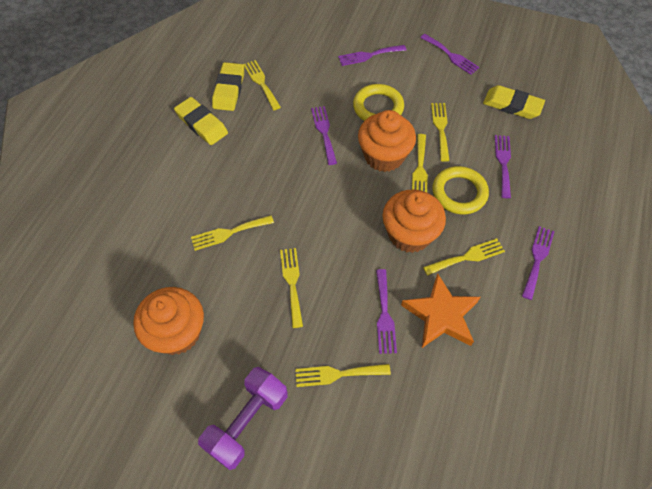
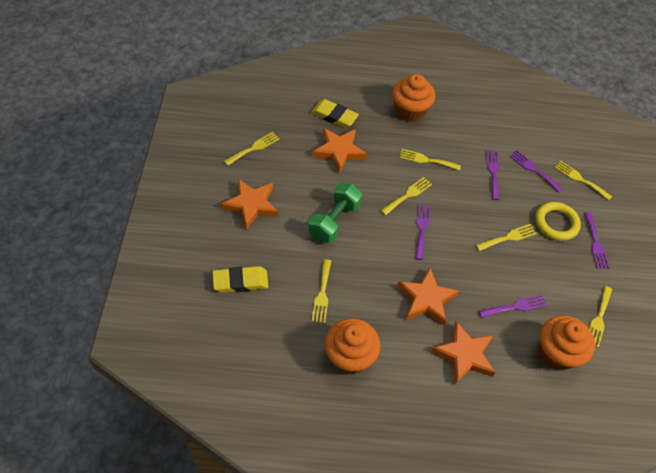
green dumbbell: 0 -> 1
orange star: 1 -> 4
purple dumbbell: 1 -> 0
purple fork: 6 -> 5
yellow eraser: 3 -> 2
yellow ring: 2 -> 1

